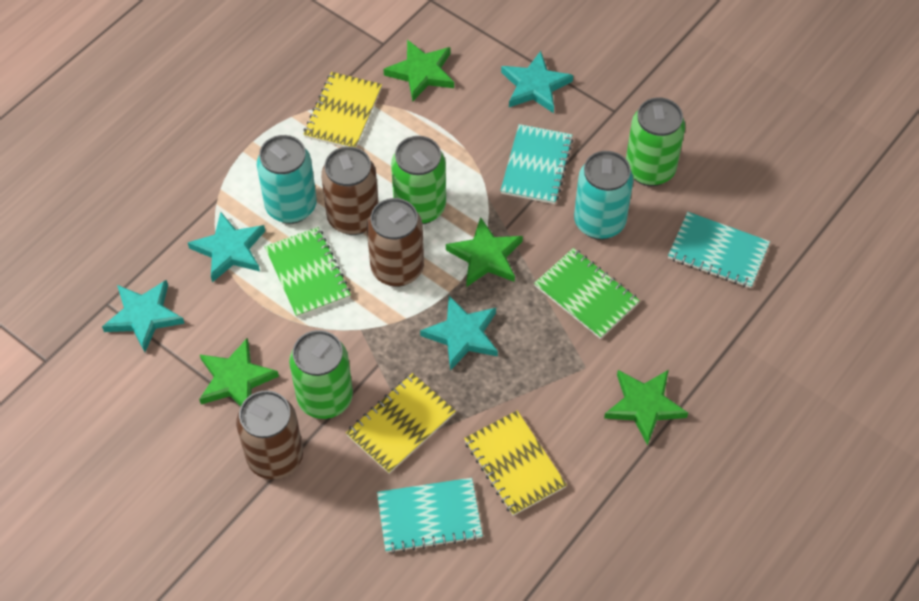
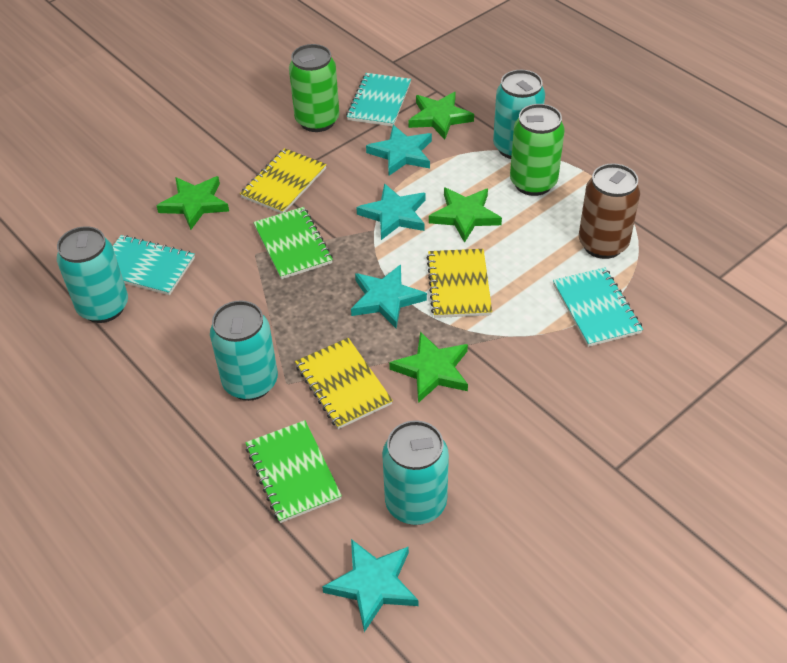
brown can: 3 -> 1
green can: 3 -> 2
turquoise can: 2 -> 4

